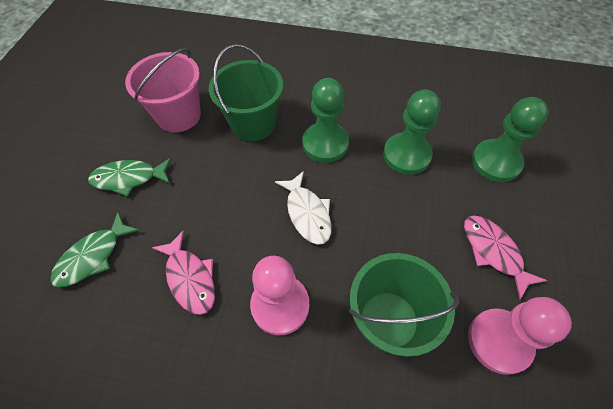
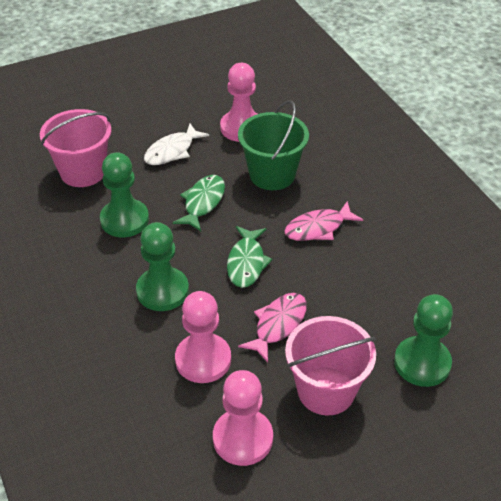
green bucket: 2 -> 1
pink bucket: 1 -> 2
pink pawn: 2 -> 3

